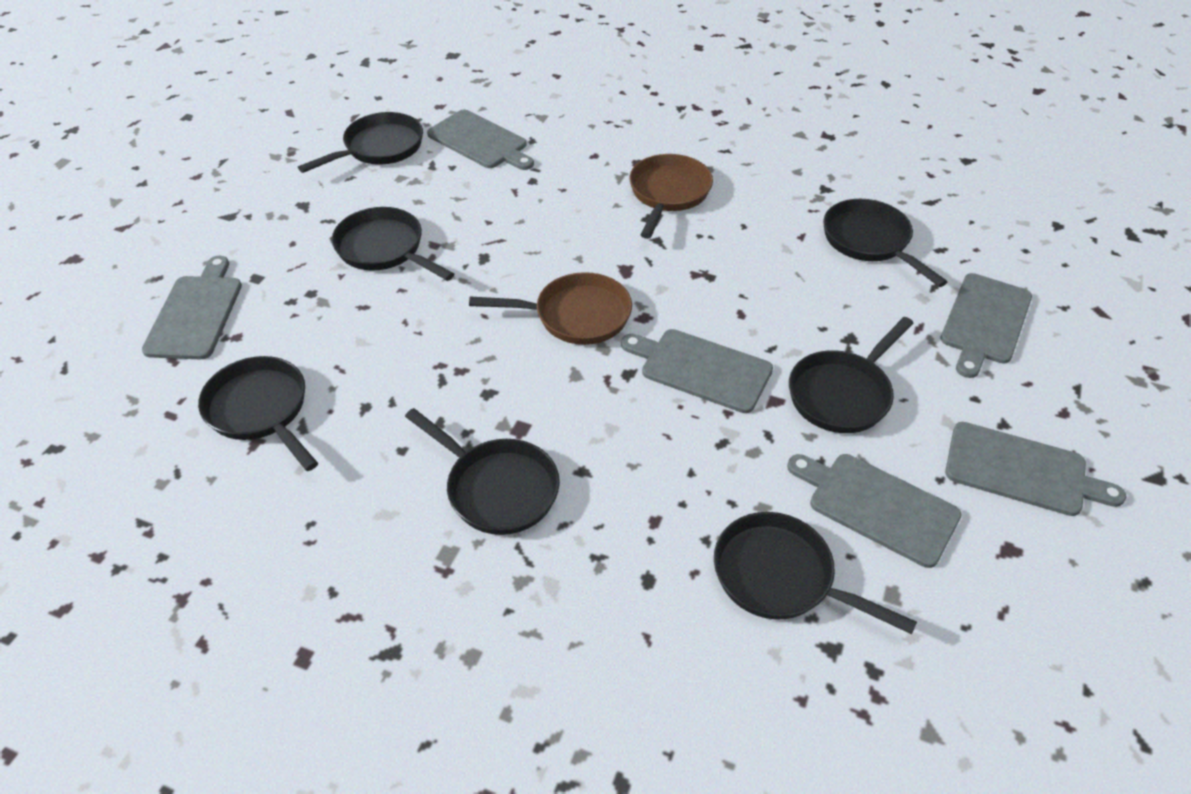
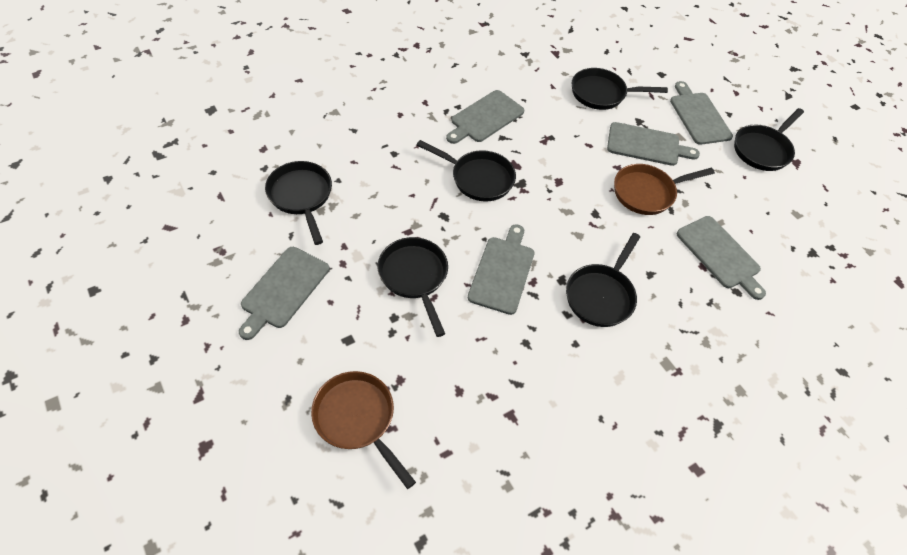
black pan: 7 -> 6

